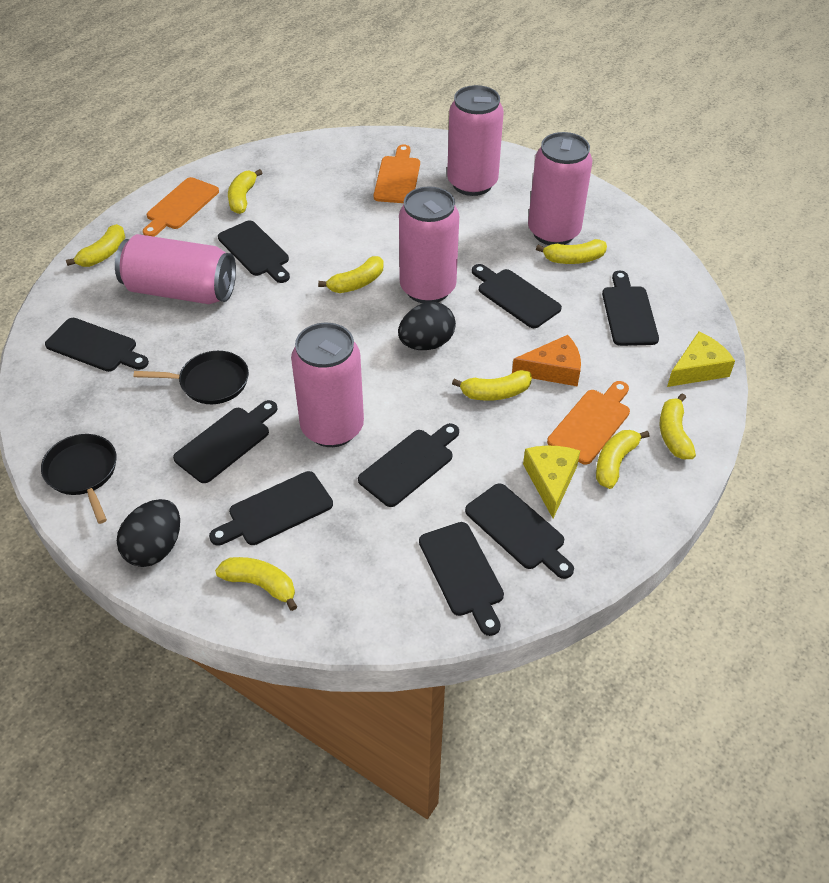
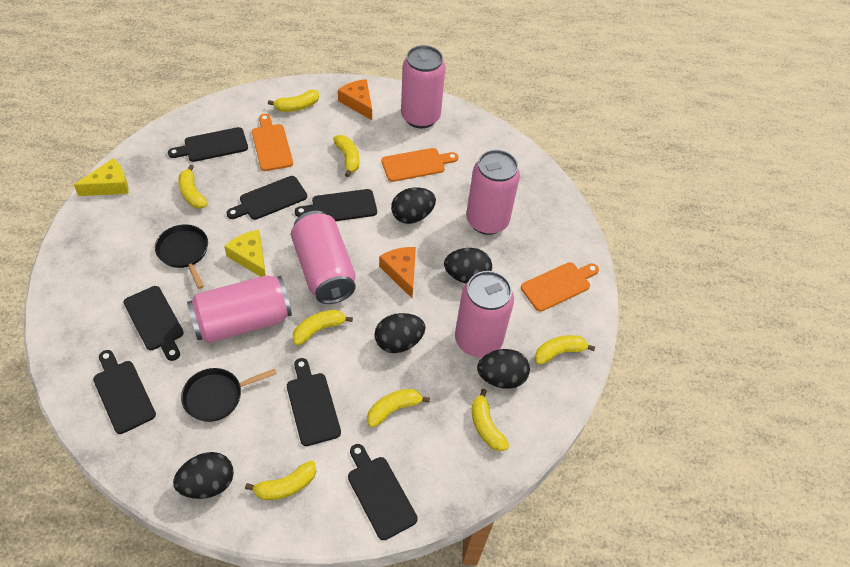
black cutting board: 9 -> 7
black egg: 2 -> 5
orange cheese: 1 -> 2

